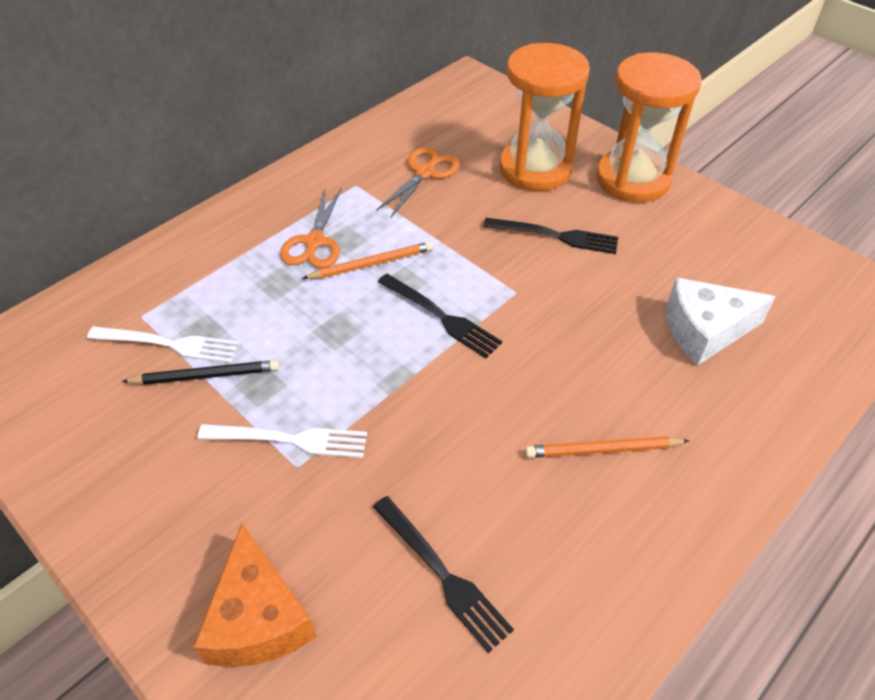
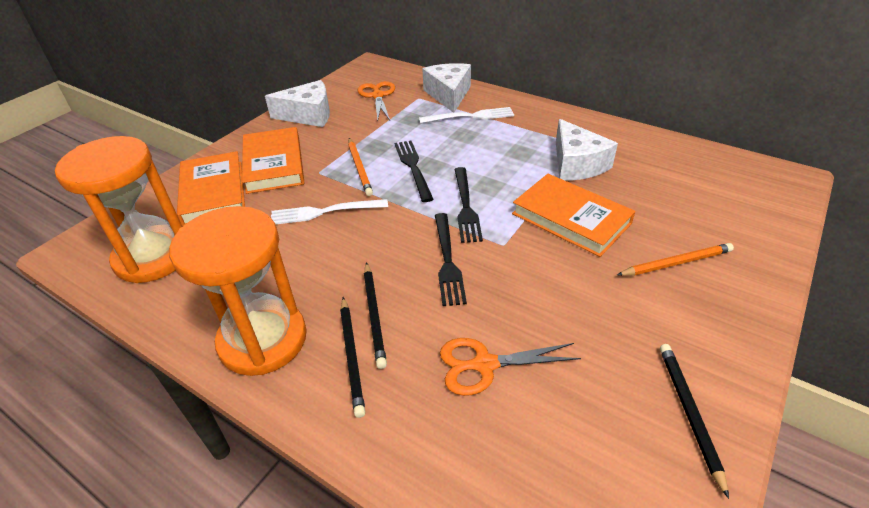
black pencil: 1 -> 3
orange book: 0 -> 3
orange cheese: 1 -> 0
white cheese: 1 -> 3

